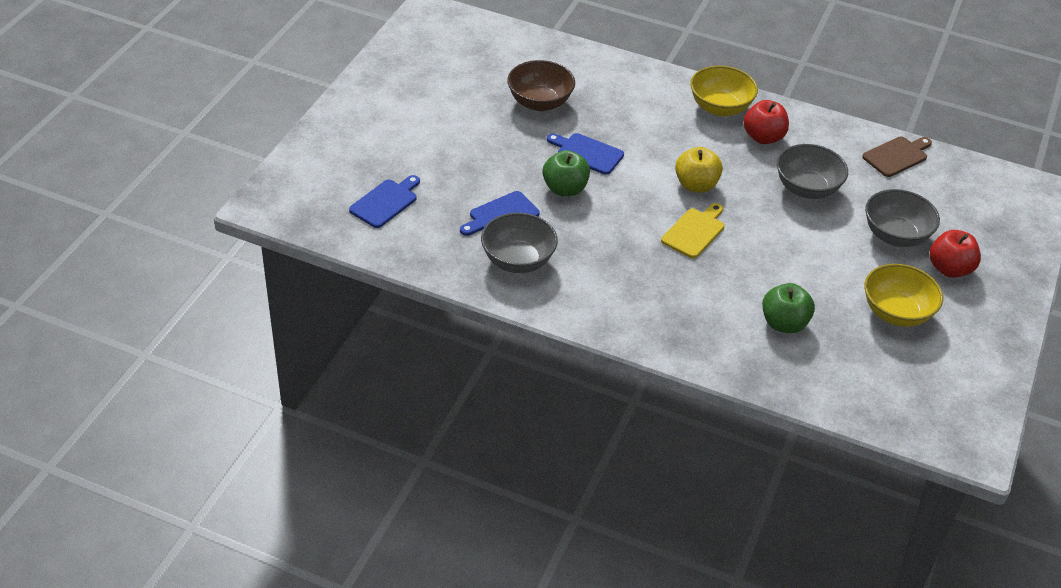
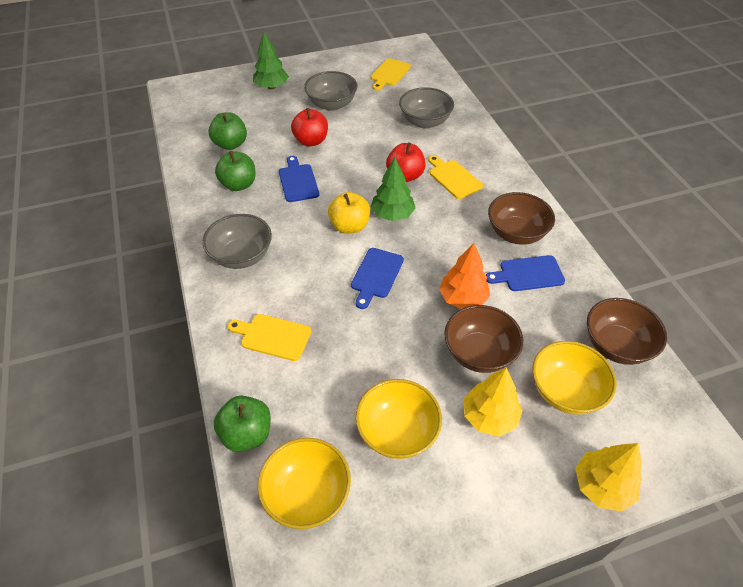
brown bowl: 1 -> 3
brown cutting board: 1 -> 0
green apple: 2 -> 3
green tree: 0 -> 2
orange tree: 0 -> 1
yellow bowl: 2 -> 3
yellow cutting board: 1 -> 3
yellow tree: 0 -> 2

